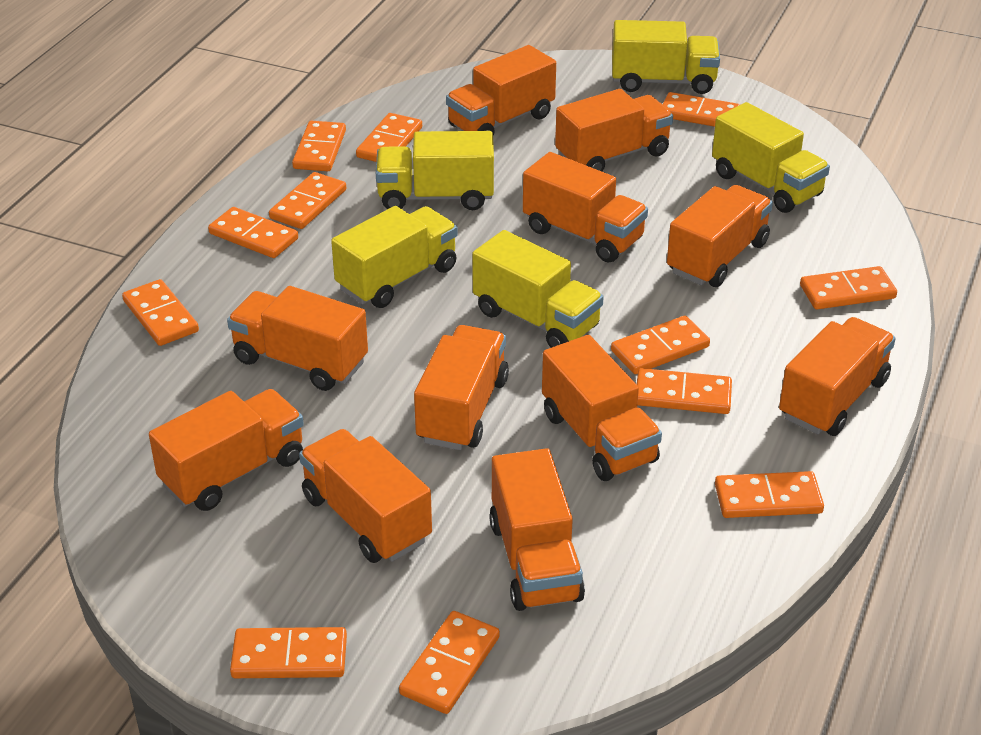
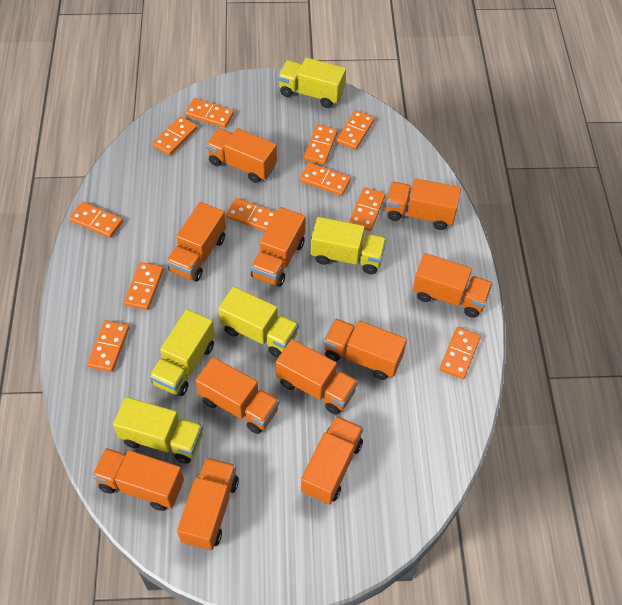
orange domino: 12 -> 11

